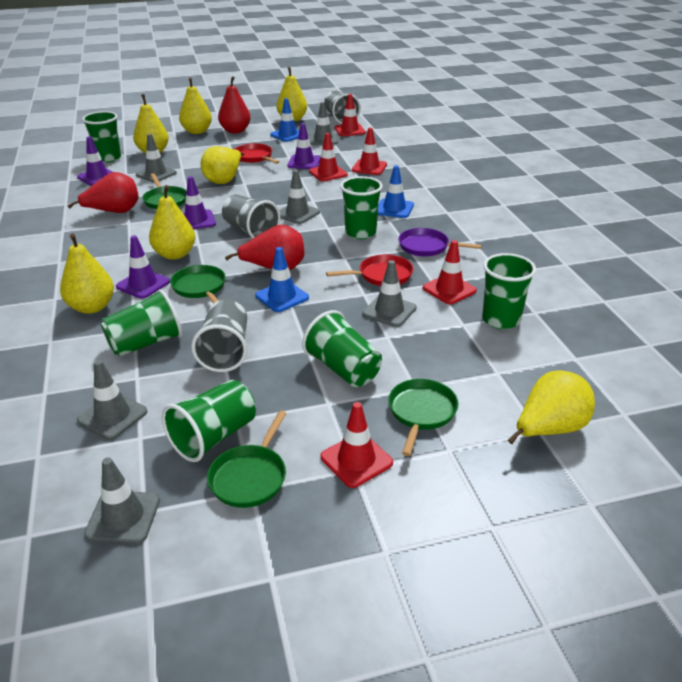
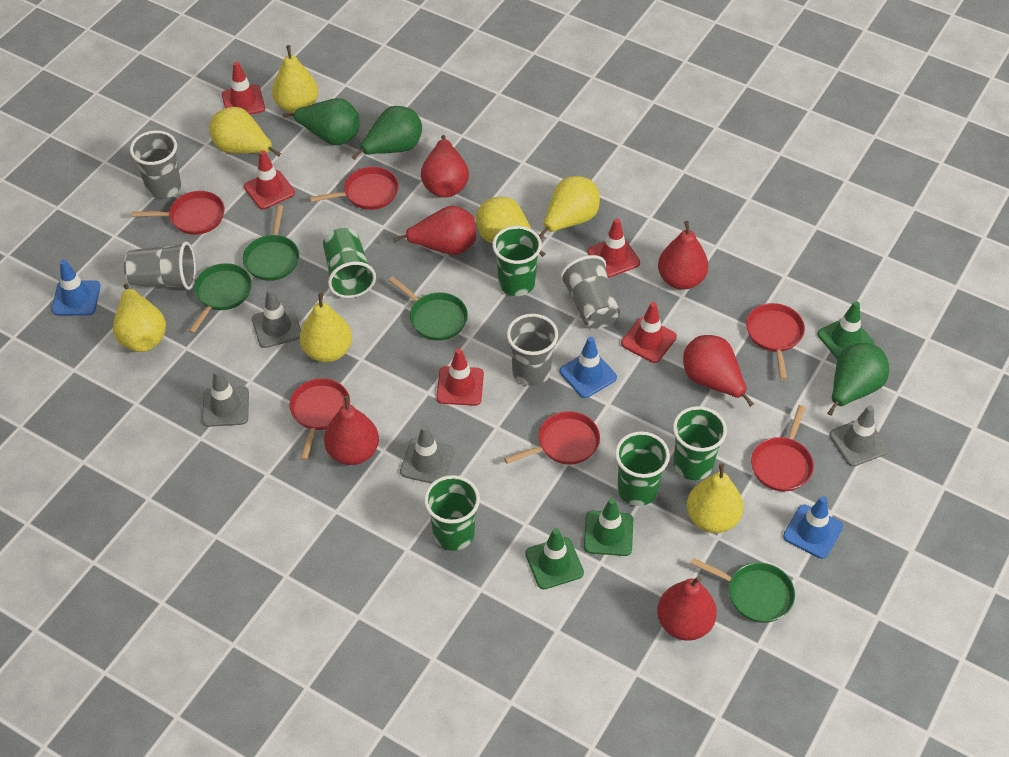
green cup: 6 -> 5
green pear: 0 -> 3
green traffic cone: 0 -> 3
grey cup: 3 -> 4
grey traffic cone: 6 -> 4
purple pan: 1 -> 0
purple traffic cone: 4 -> 0
red pan: 2 -> 6
red pear: 3 -> 6

